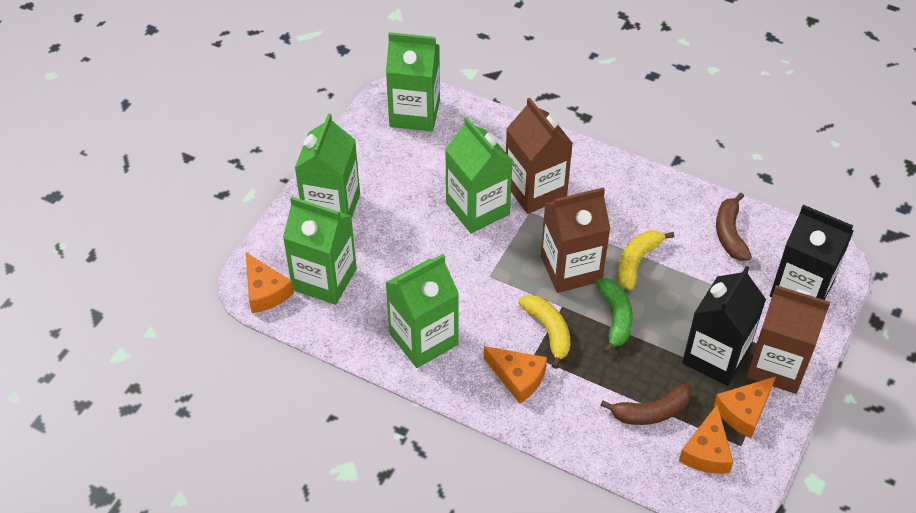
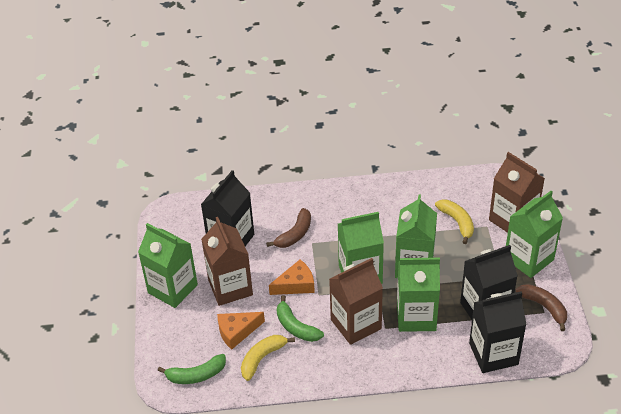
black carton: 2 -> 3
green banana: 1 -> 2
orange cheese: 4 -> 2

